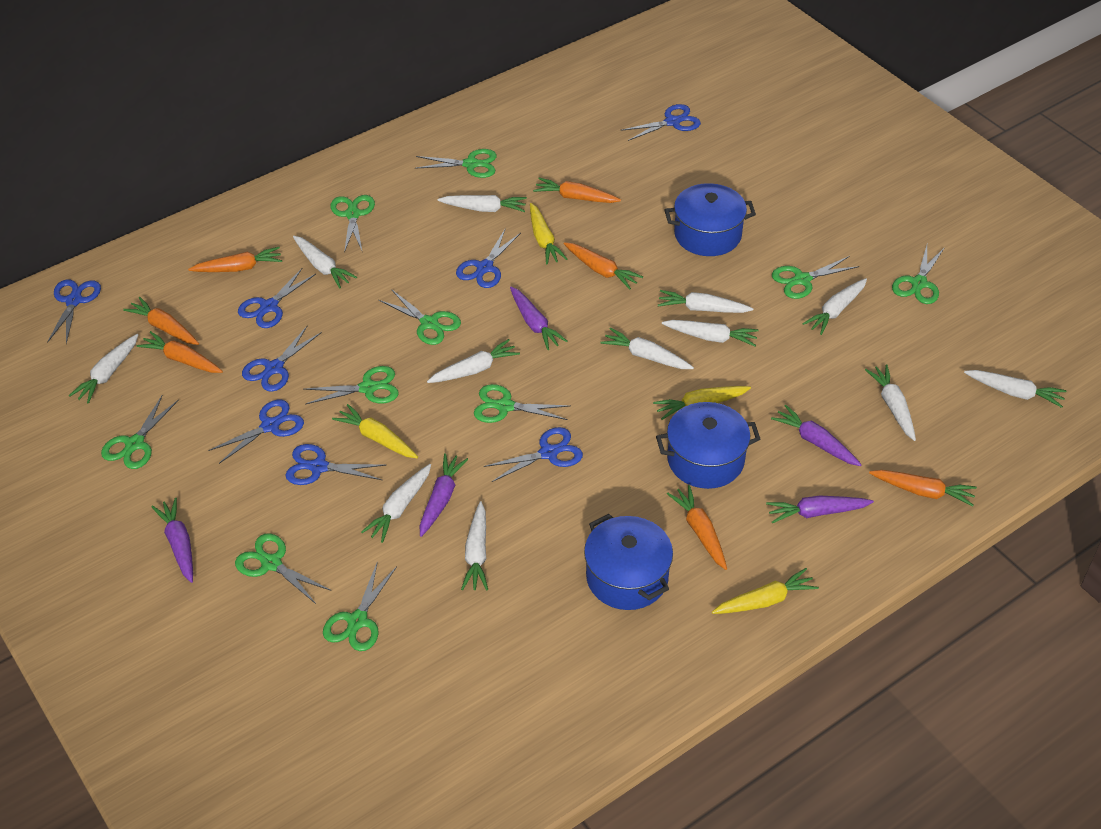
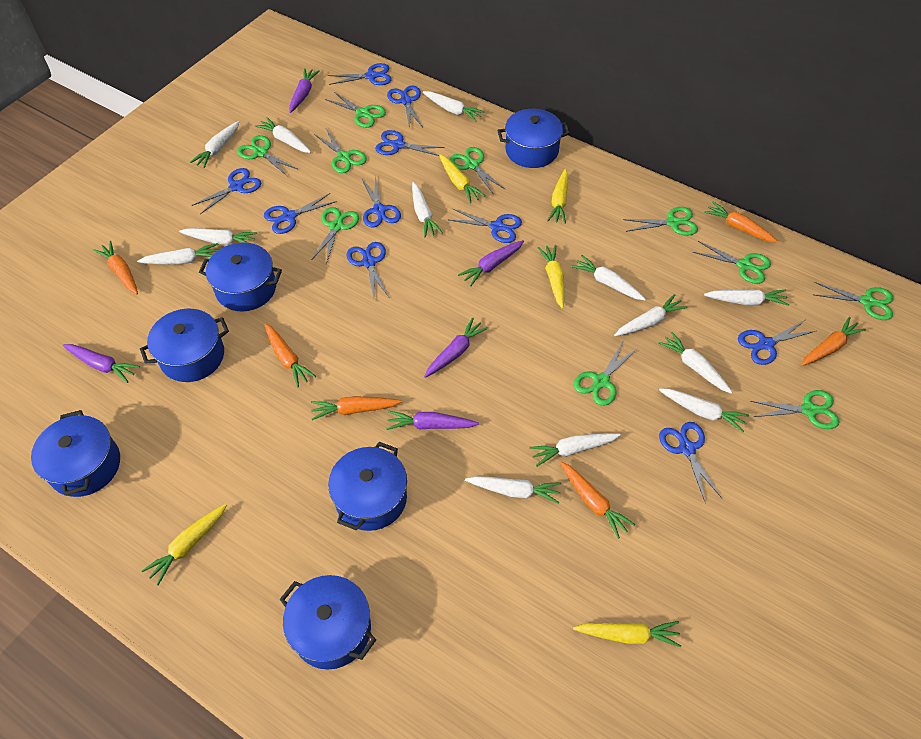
blue pot: 3 -> 6
blue scissors: 8 -> 10
orange carrot: 7 -> 6
white carrot: 12 -> 13
yellow carrot: 4 -> 5

